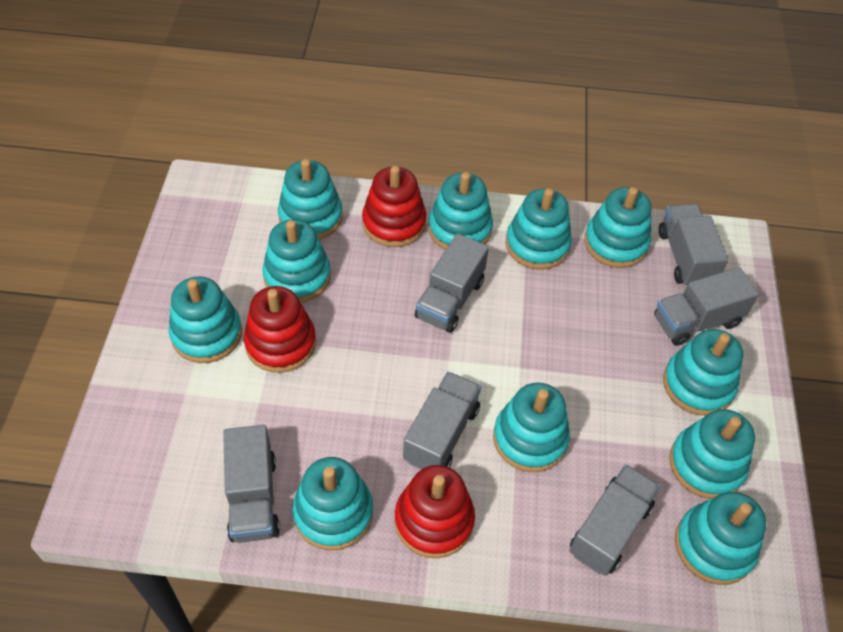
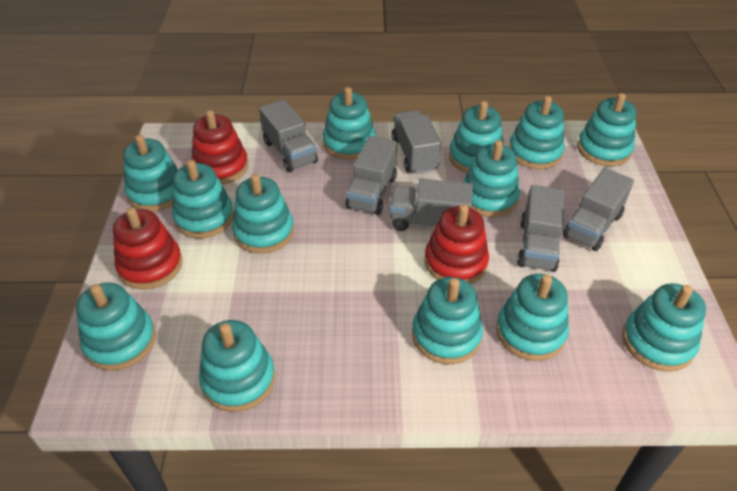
turquoise stacking toy: 11 -> 13

